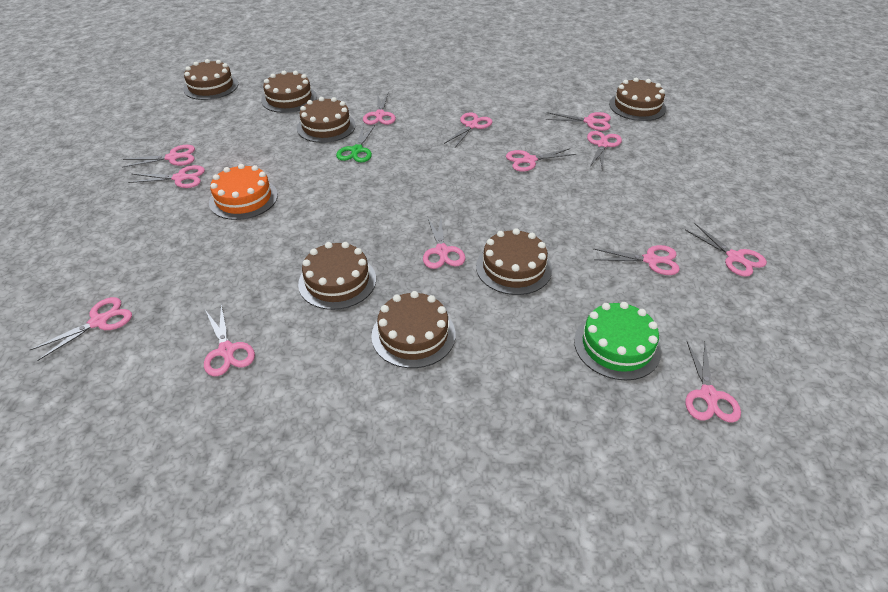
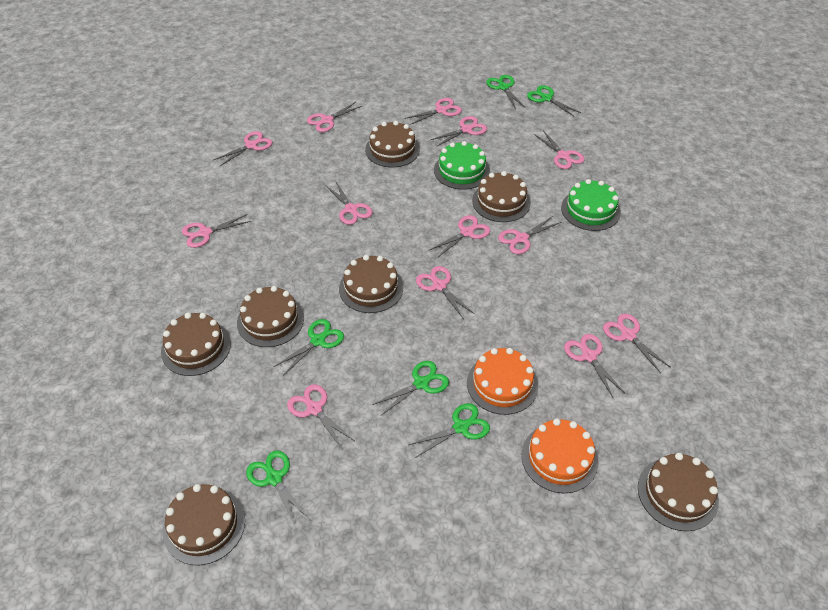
green cake: 1 -> 2
green scissors: 1 -> 6
orange cake: 1 -> 2

